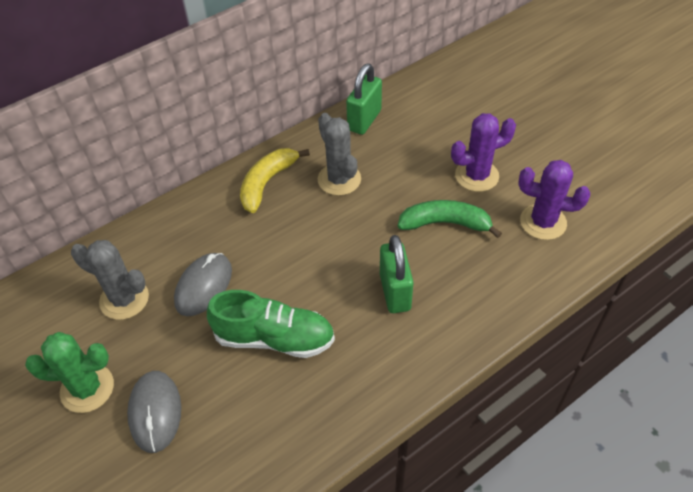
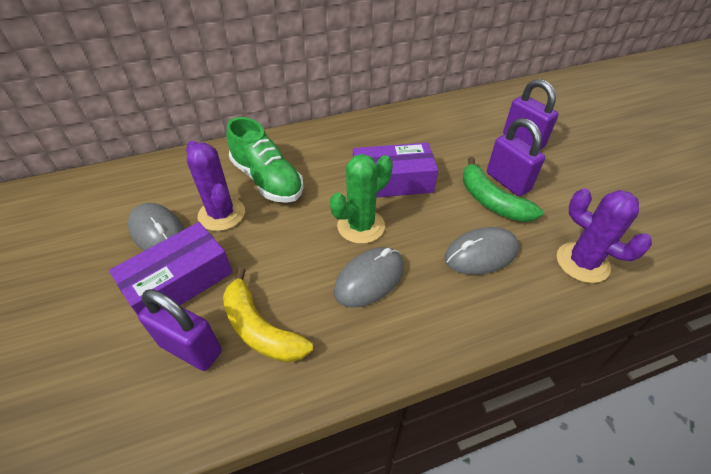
green padlock: 2 -> 0
grey cactus: 2 -> 0
grey mouse: 2 -> 3
purple box: 0 -> 2
purple padlock: 0 -> 3

